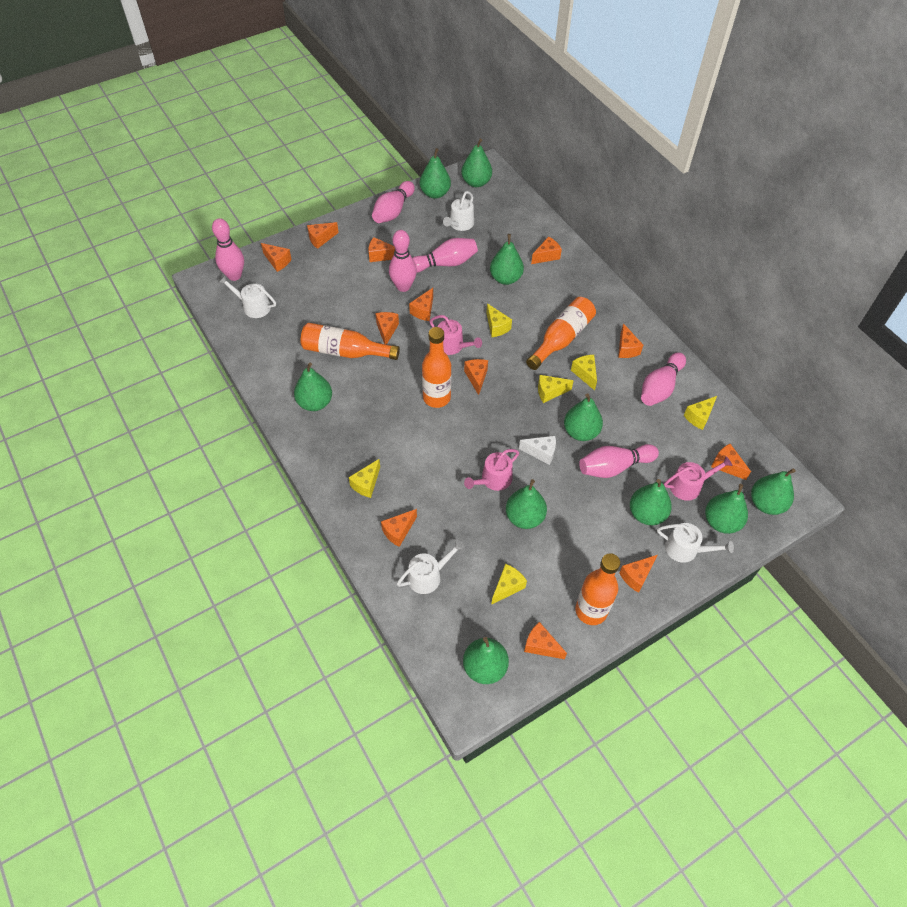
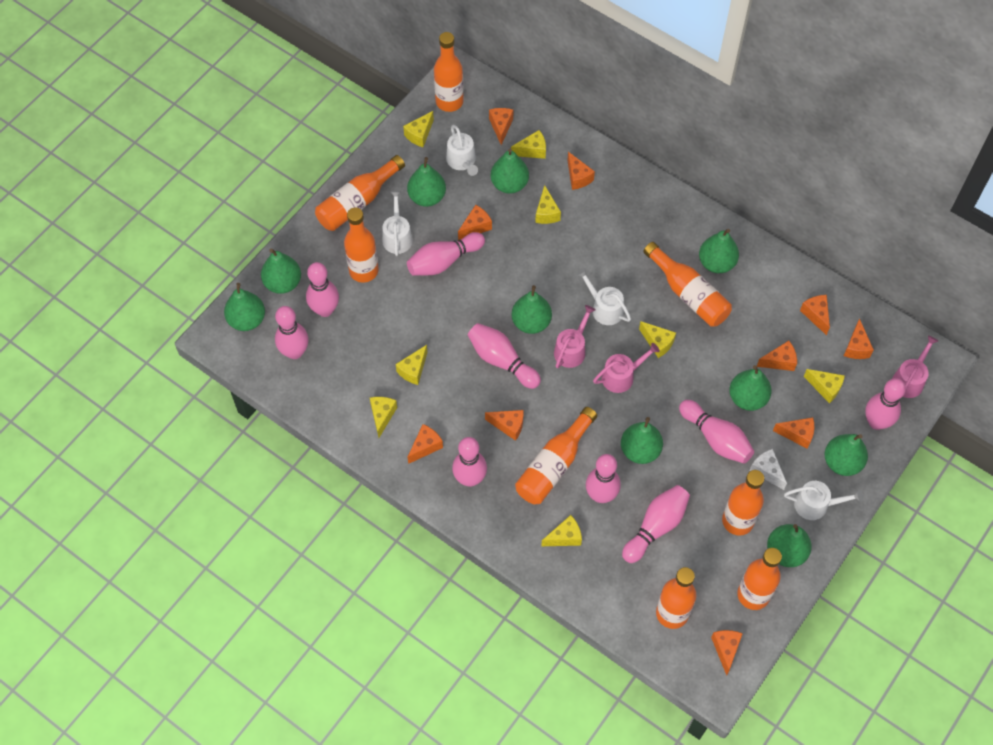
orange bottle: 4 -> 8
orange cheese: 12 -> 10
pink bowling pin: 6 -> 9
yellow cheese: 6 -> 8

